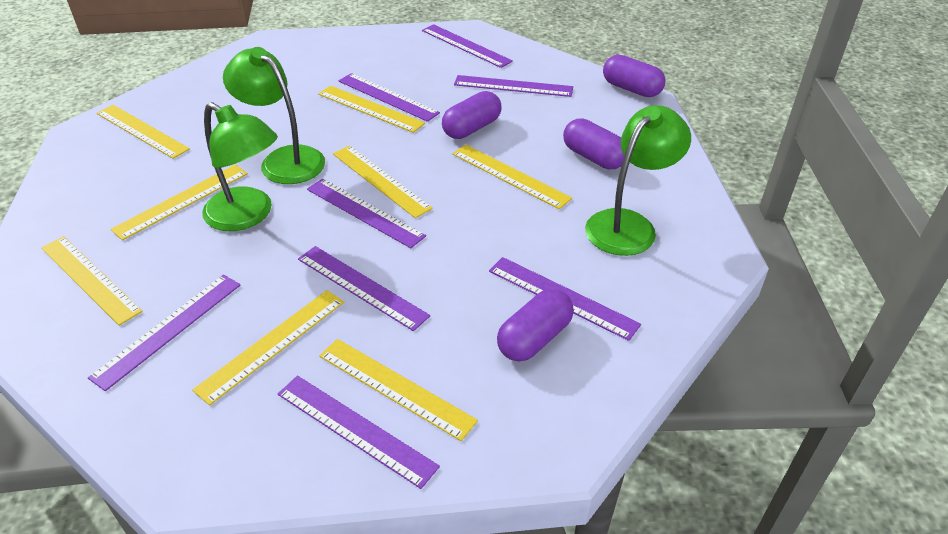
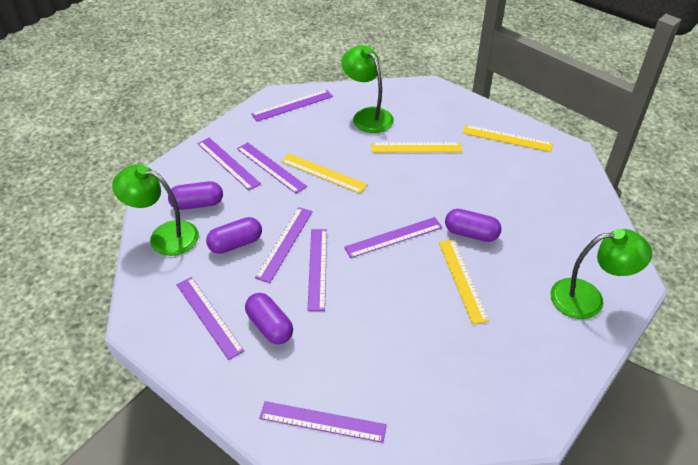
yellow ruler: 8 -> 4

